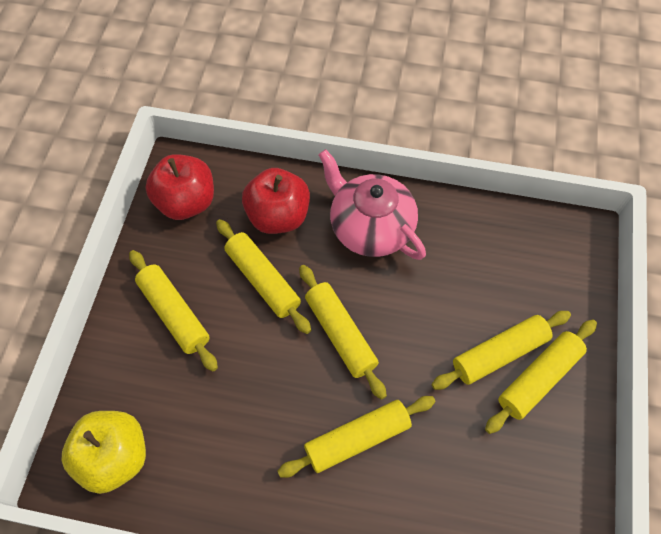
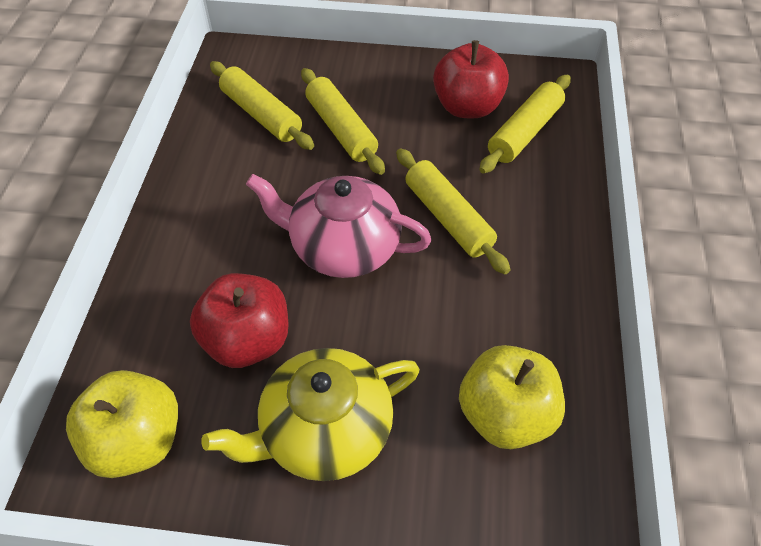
yellow apple: 1 -> 2
yellow rolling pin: 6 -> 4
yellow teapot: 0 -> 1

